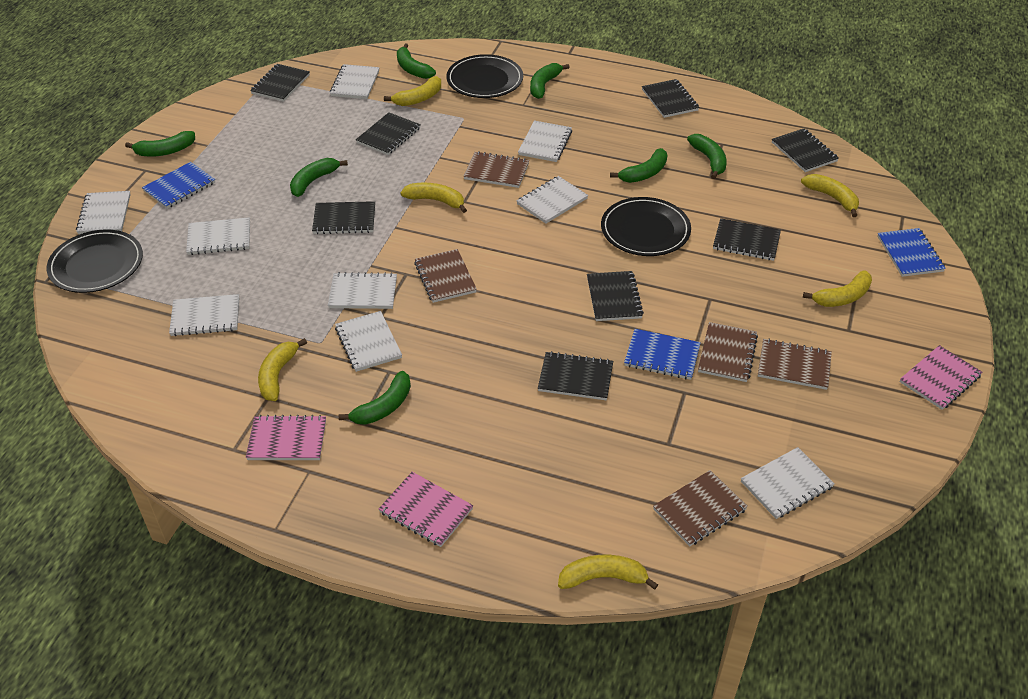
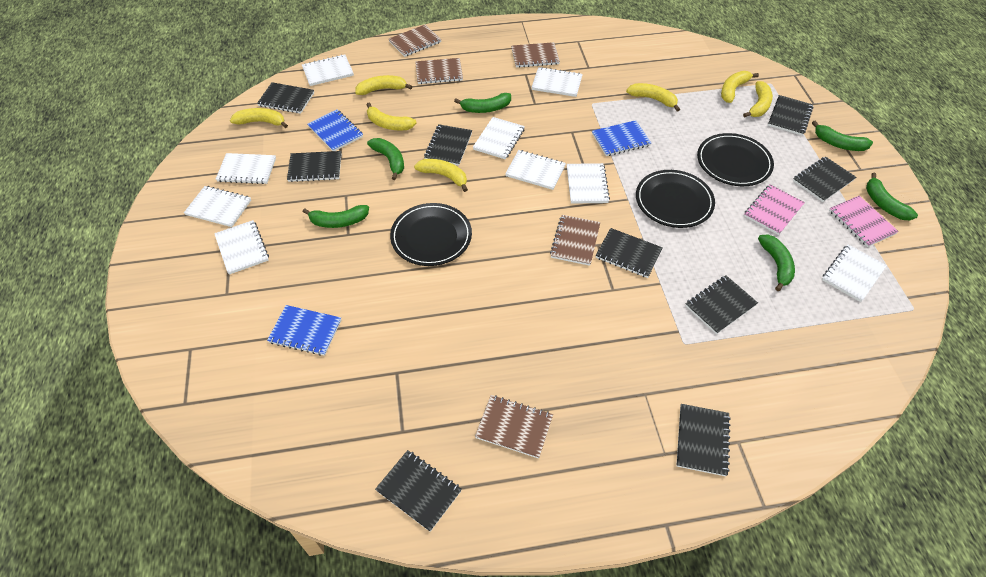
black notebook: 8 -> 9
green banana: 7 -> 6
pink notebook: 3 -> 2
yellow banana: 6 -> 7

